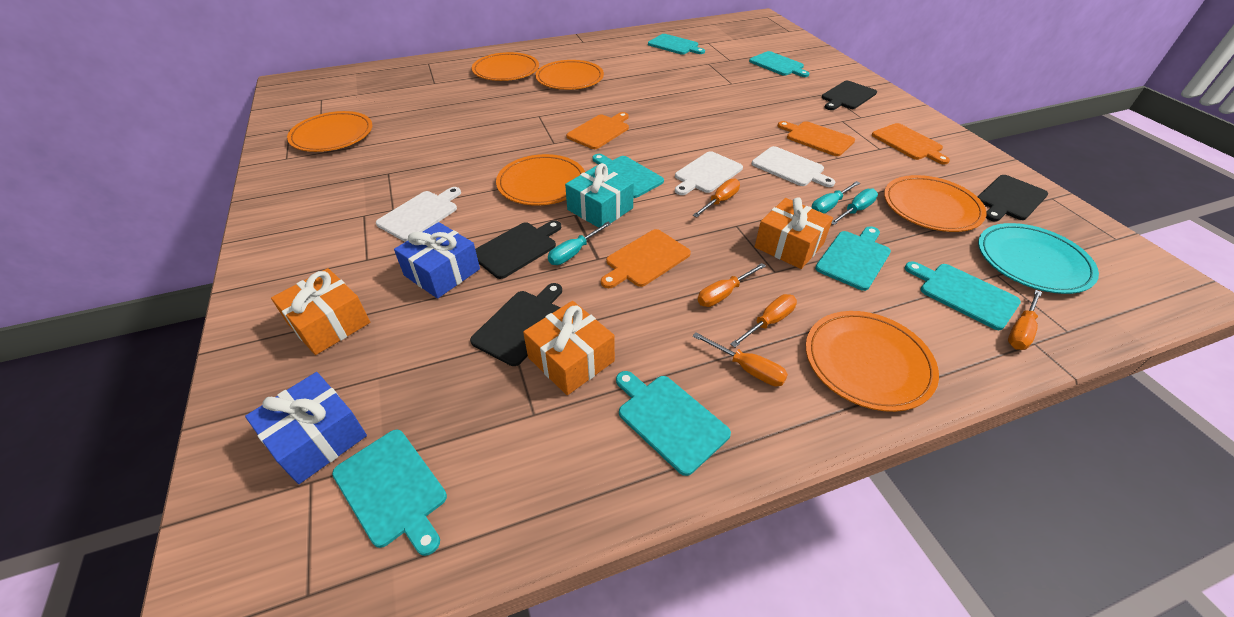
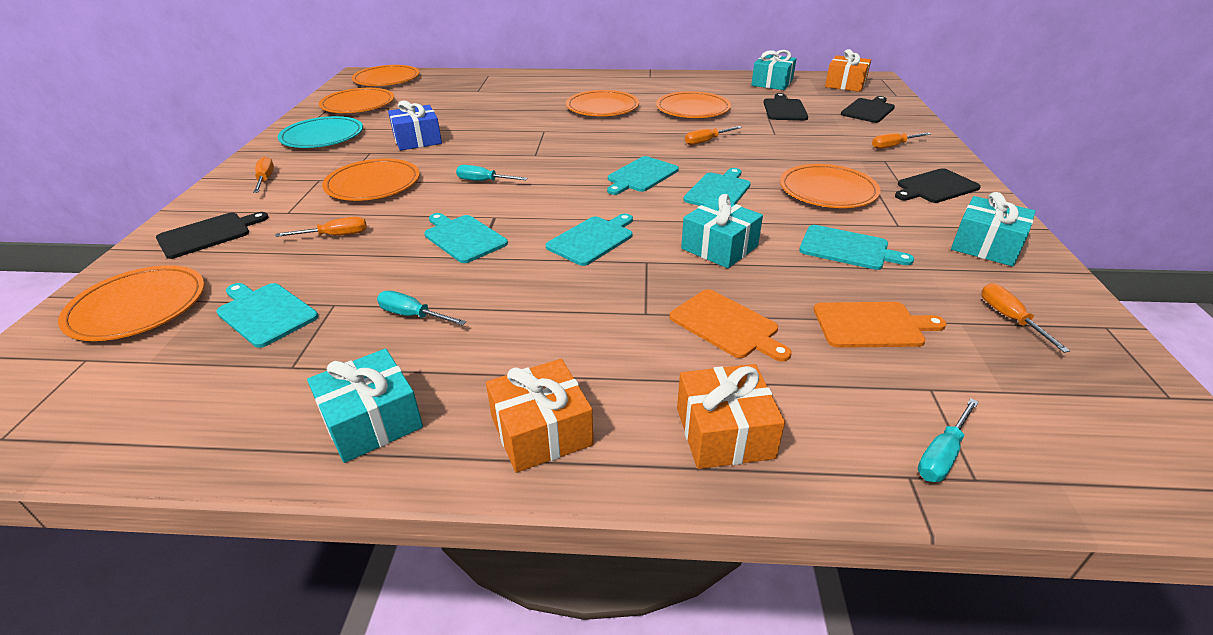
blue gift: 2 -> 1
orange cutting board: 4 -> 2
orange plate: 6 -> 7
turquoise cutting board: 7 -> 6
turquoise gift: 1 -> 4
white cutting board: 3 -> 0

